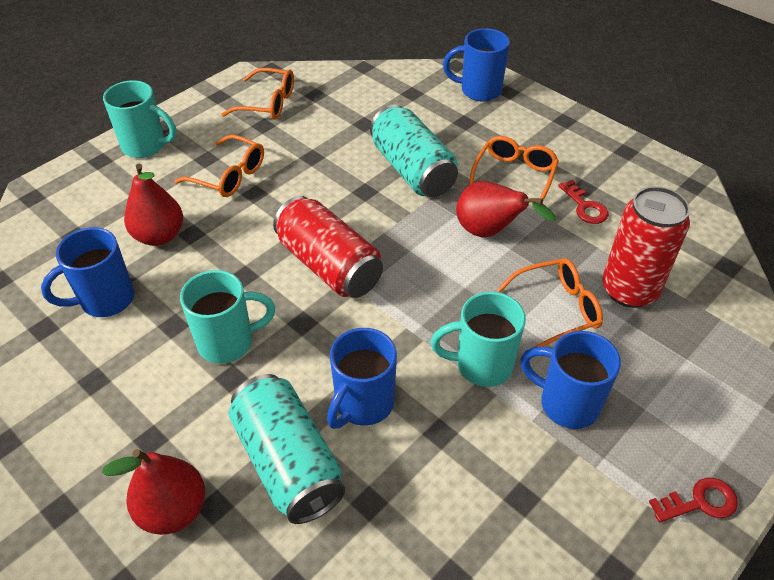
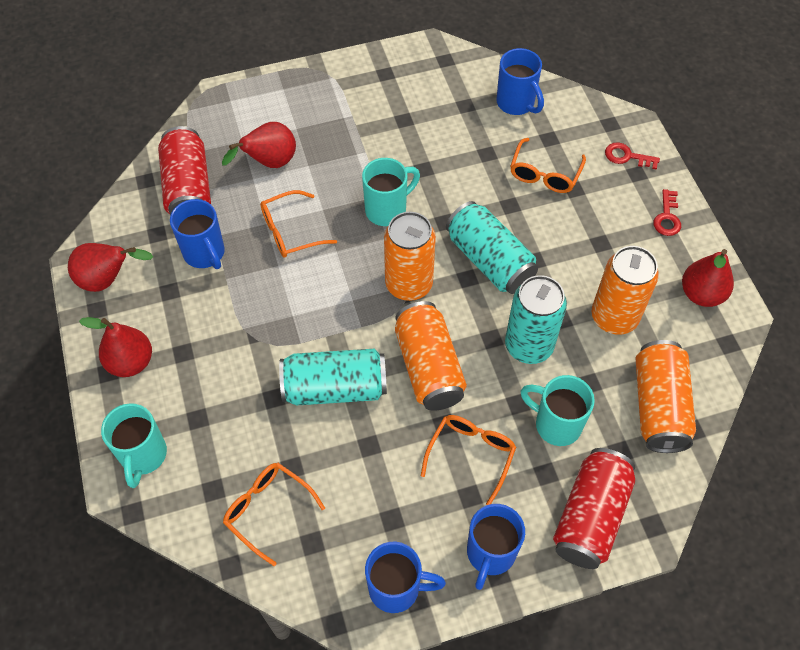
orange can: 0 -> 4
red pear: 3 -> 4
turquoise can: 2 -> 3

